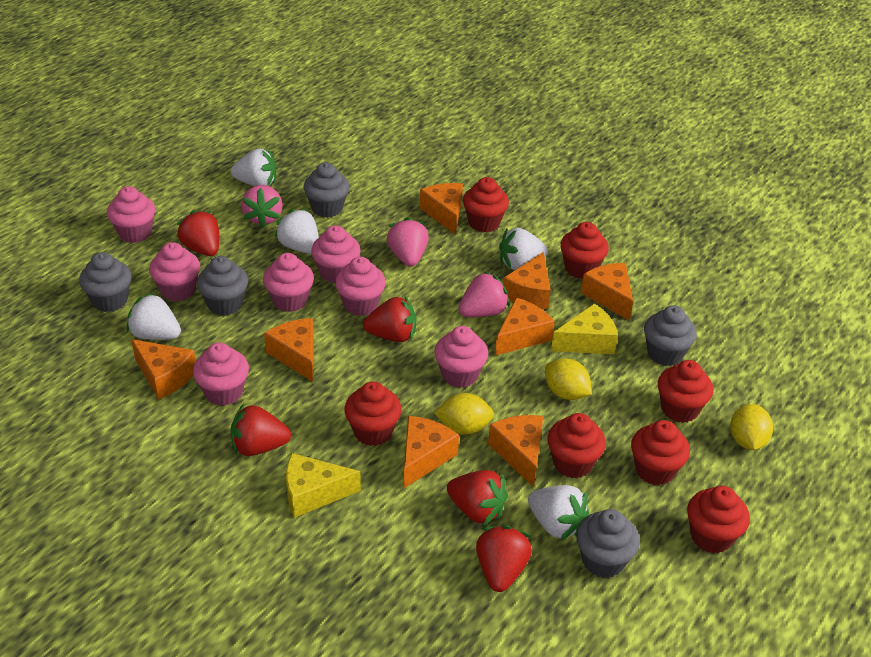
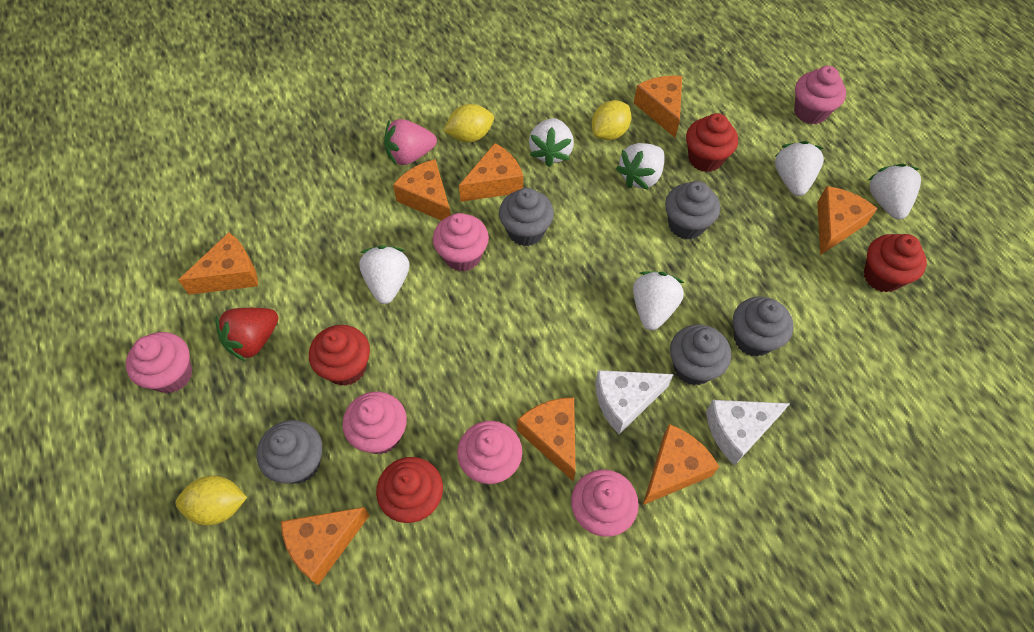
pink cupcake: 7 -> 6
pink strawberry: 3 -> 1
red cupcake: 7 -> 4
red strawberry: 5 -> 1
white cheese: 0 -> 2
white strawberry: 5 -> 6
yellow cheese: 2 -> 0

